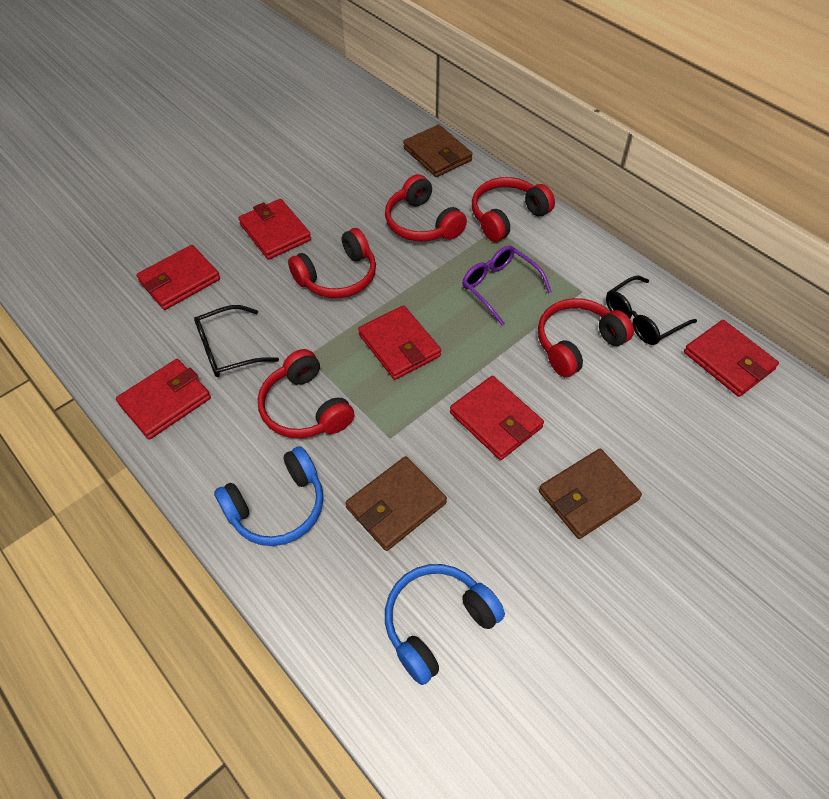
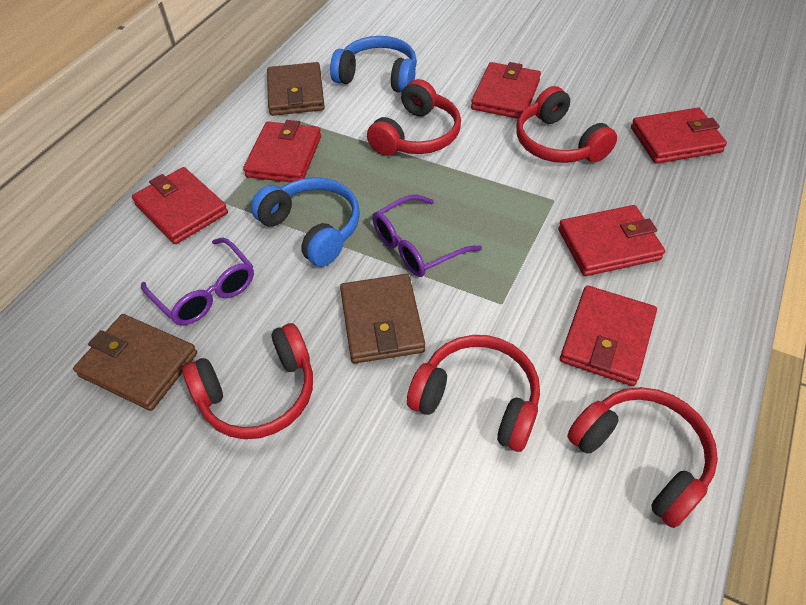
black glasses: 2 -> 0
purple glasses: 1 -> 2

